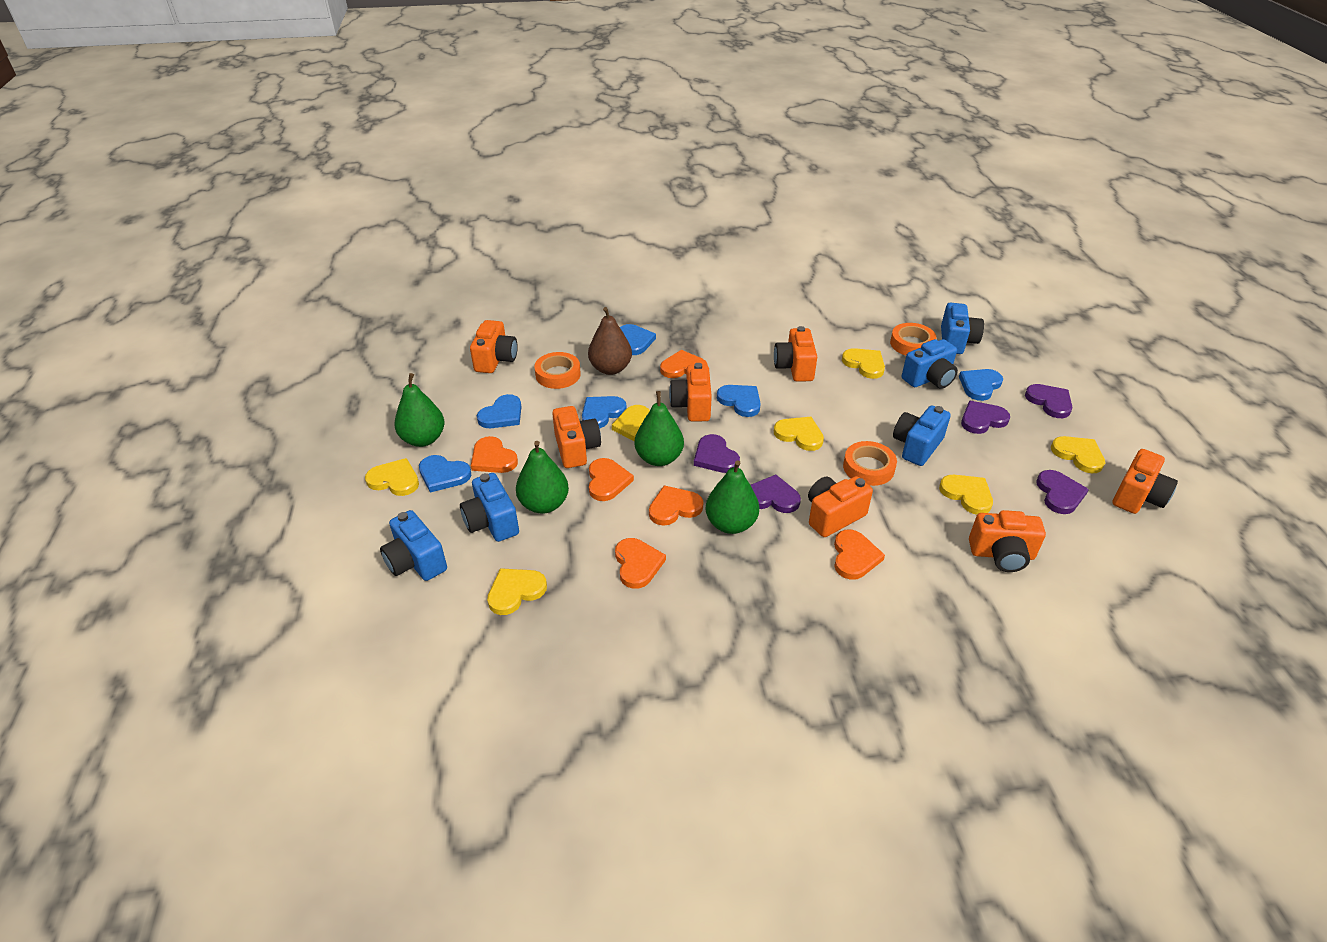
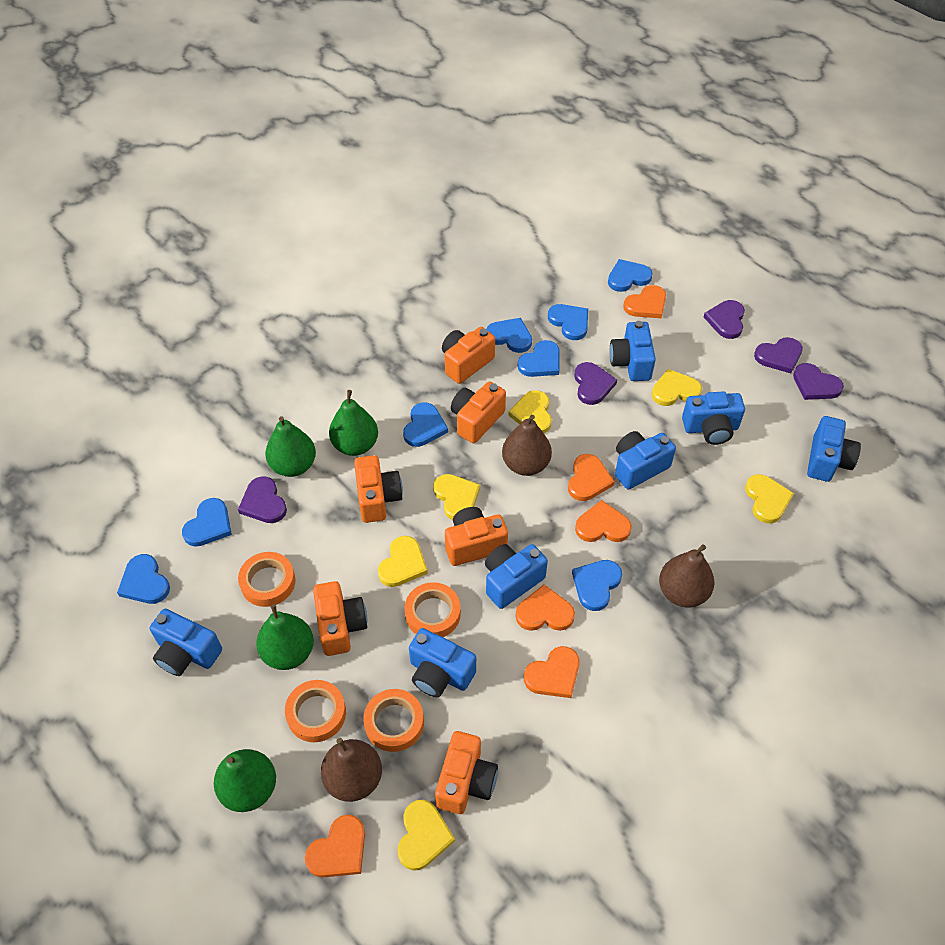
blue camera: 5 -> 7
blue heart: 6 -> 8
brown pear: 1 -> 3
orange camera: 7 -> 6
orange tape: 3 -> 4
yellow heart: 7 -> 6

